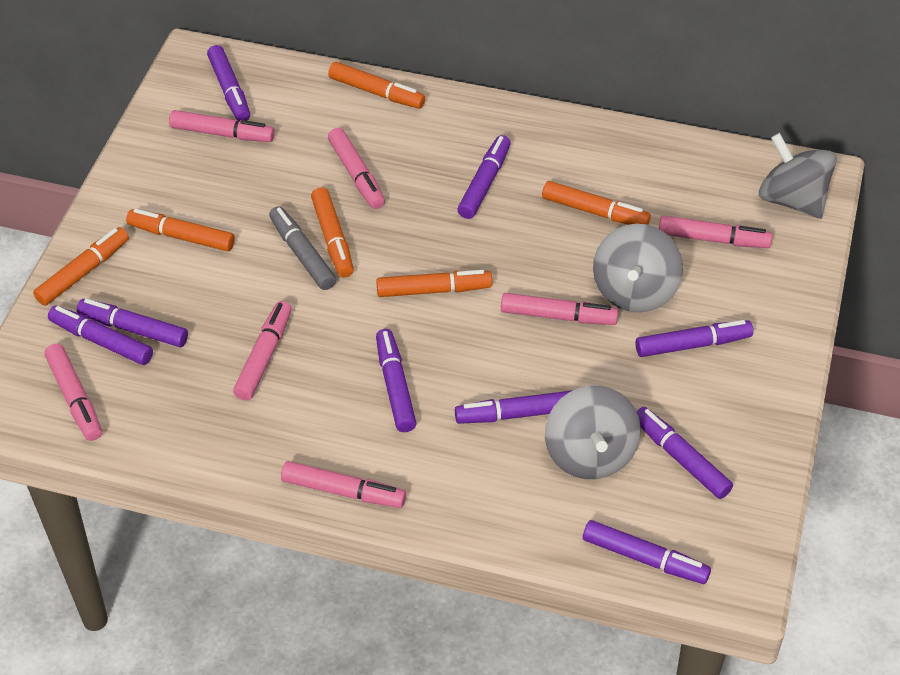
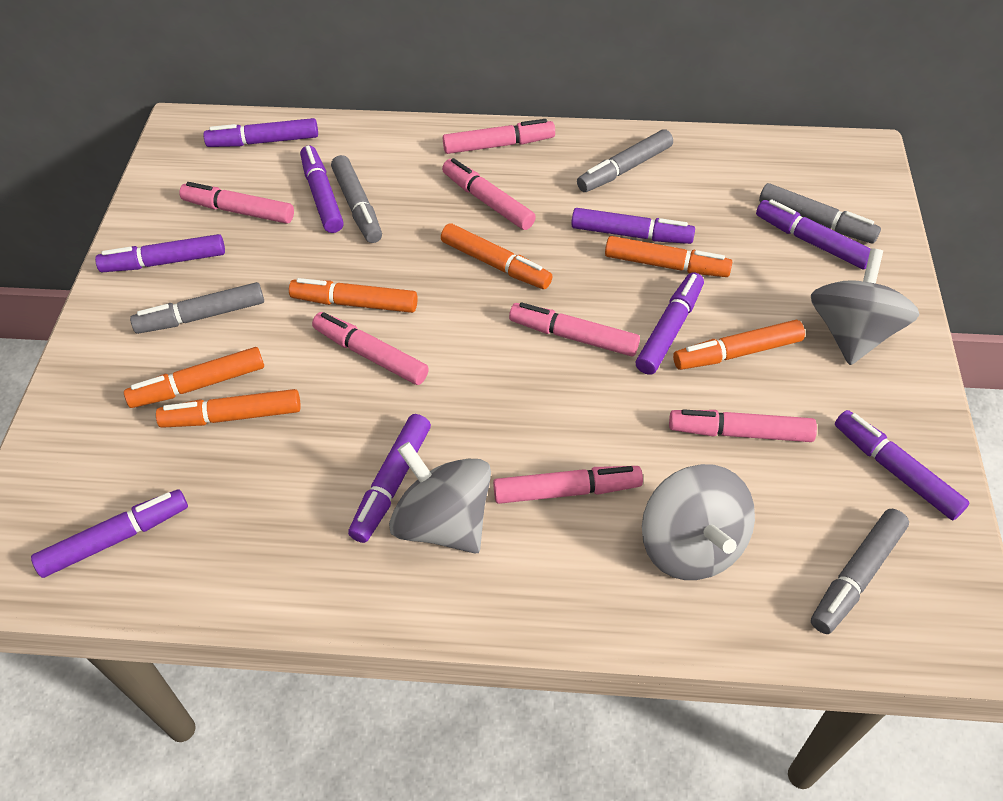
grey marker: 1 -> 5

